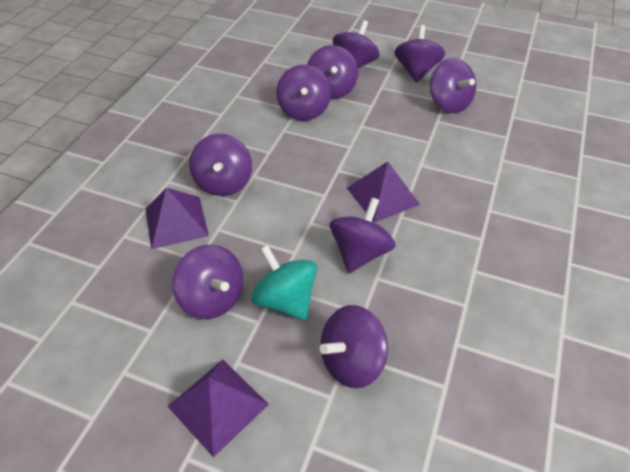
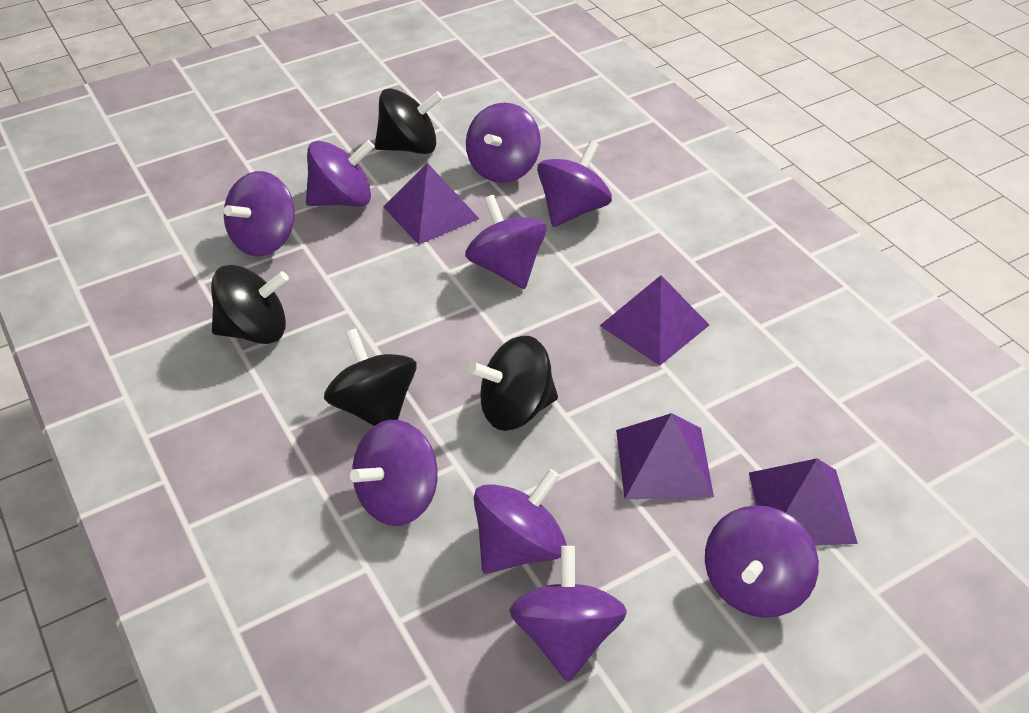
black spinning top: 0 -> 4
purple pyramid: 3 -> 4
turquoise spinning top: 1 -> 0

